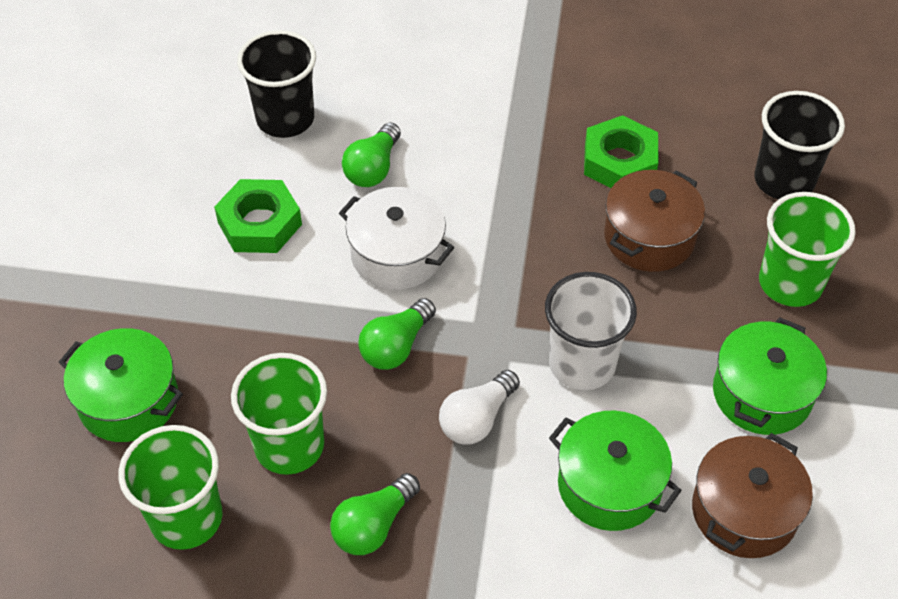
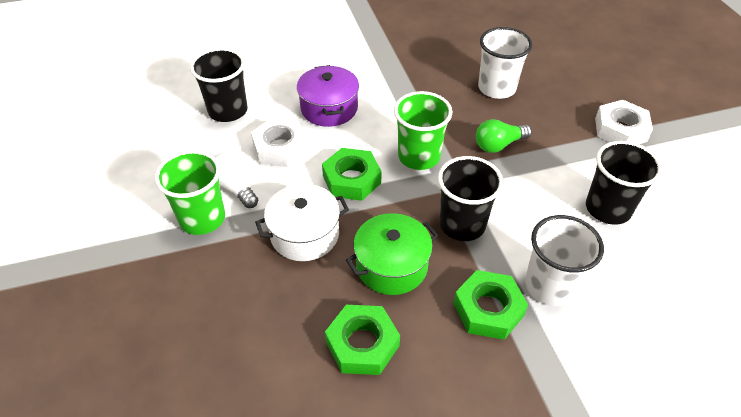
black cup: 2 -> 3
brown pot: 2 -> 0
green cup: 3 -> 2
green light bulb: 3 -> 1
green nut: 2 -> 3
green pot: 3 -> 1
purple pot: 0 -> 1
white cup: 1 -> 2
white nut: 0 -> 2

